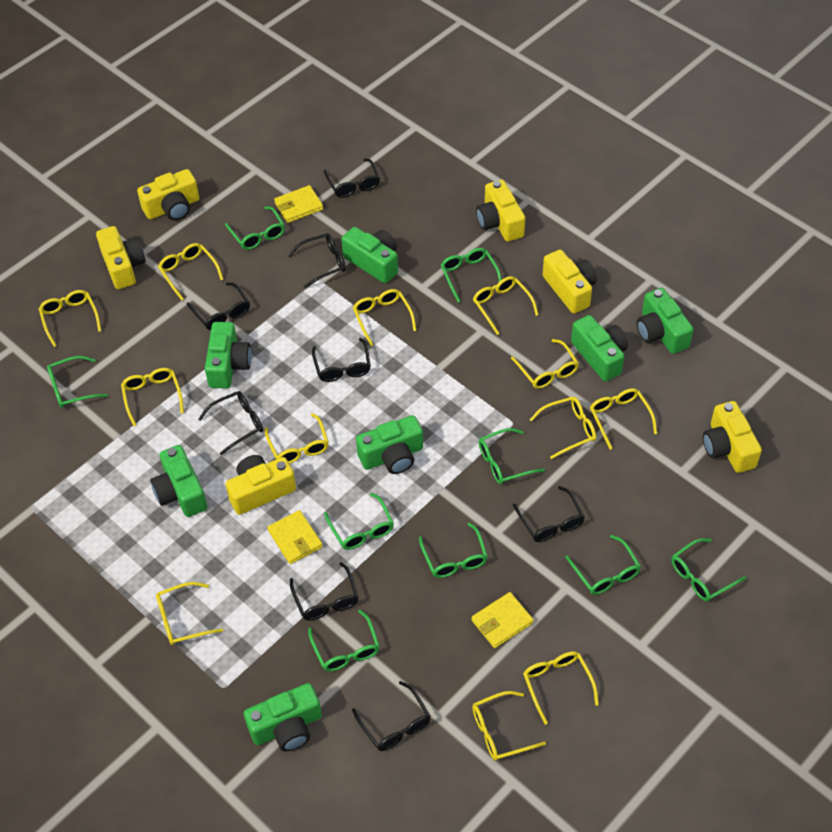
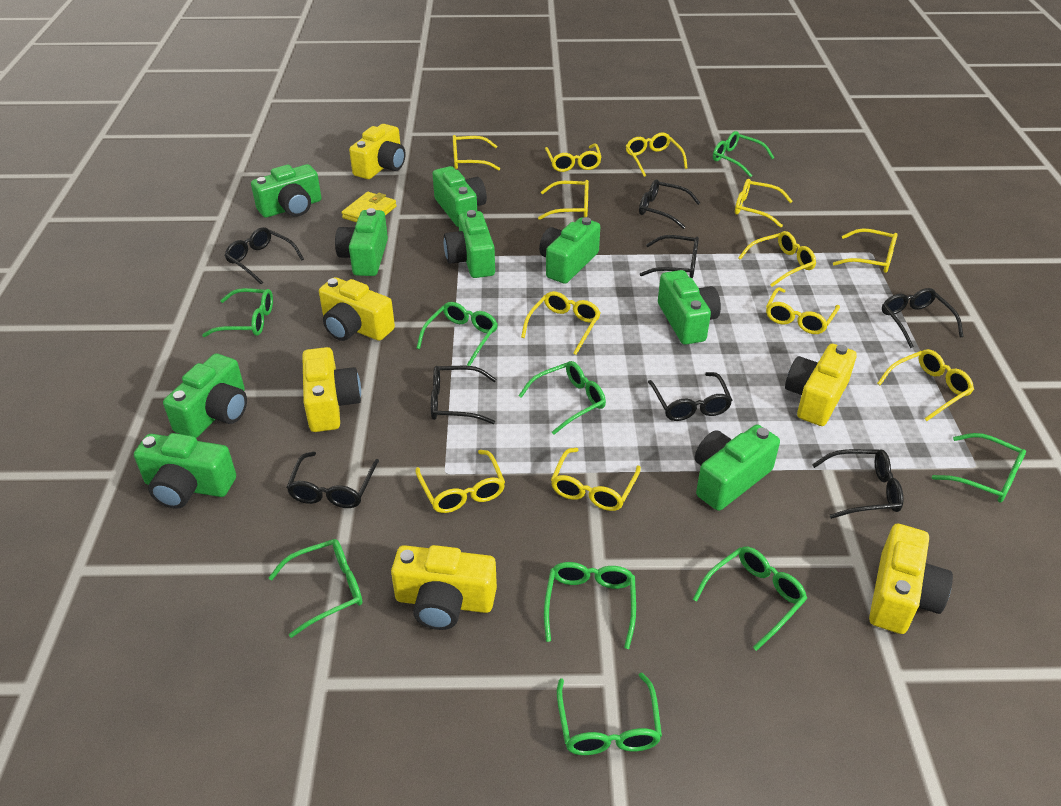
green camera: 7 -> 9
yellow wallet: 3 -> 1

